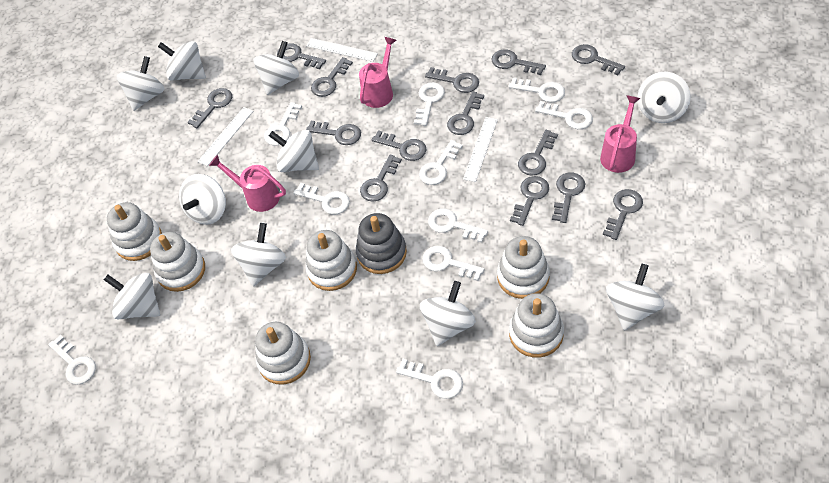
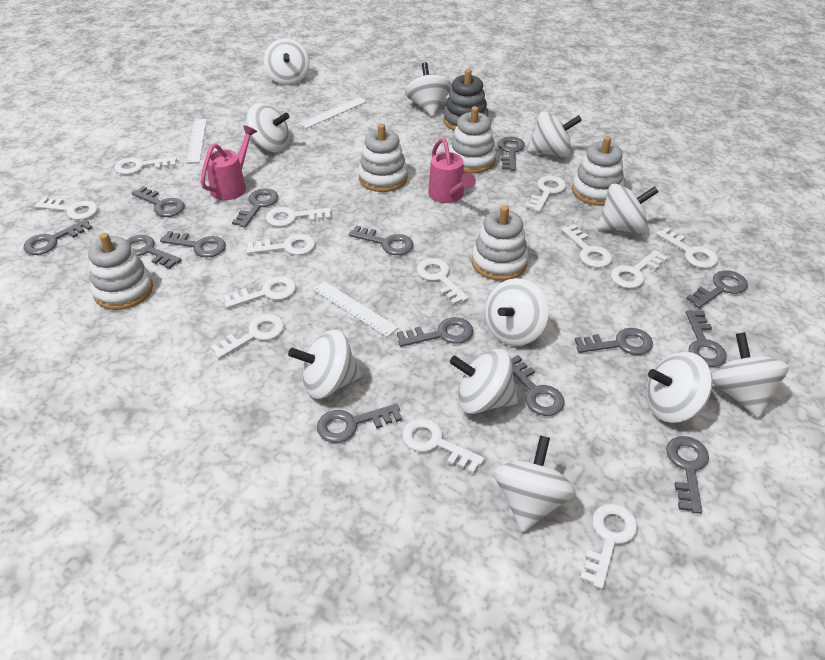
pink watering can: 3 -> 2
white key: 10 -> 13
white spinning top: 10 -> 11
white stacking toy: 6 -> 5

